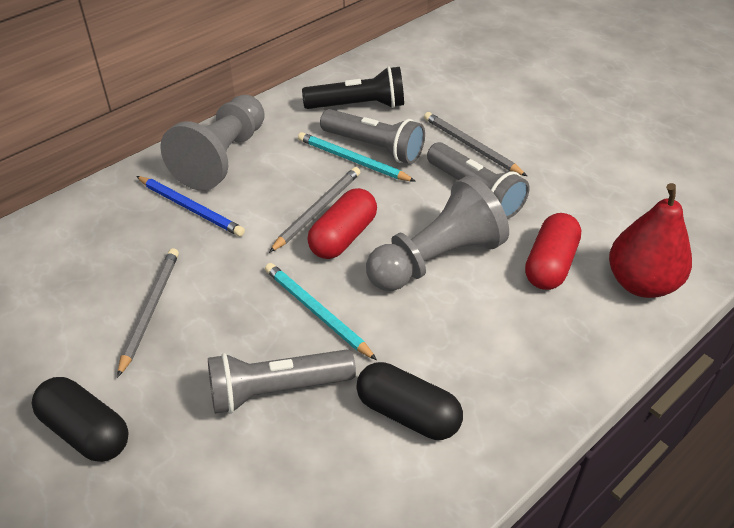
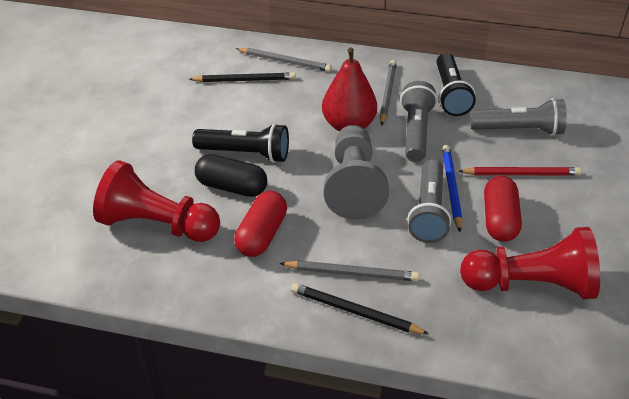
black capsule: 2 -> 1
black flashlight: 1 -> 2
black pencil: 0 -> 2
grey pawn: 2 -> 1
red pawn: 0 -> 2
red pencil: 0 -> 1
turquoise pencil: 2 -> 0

